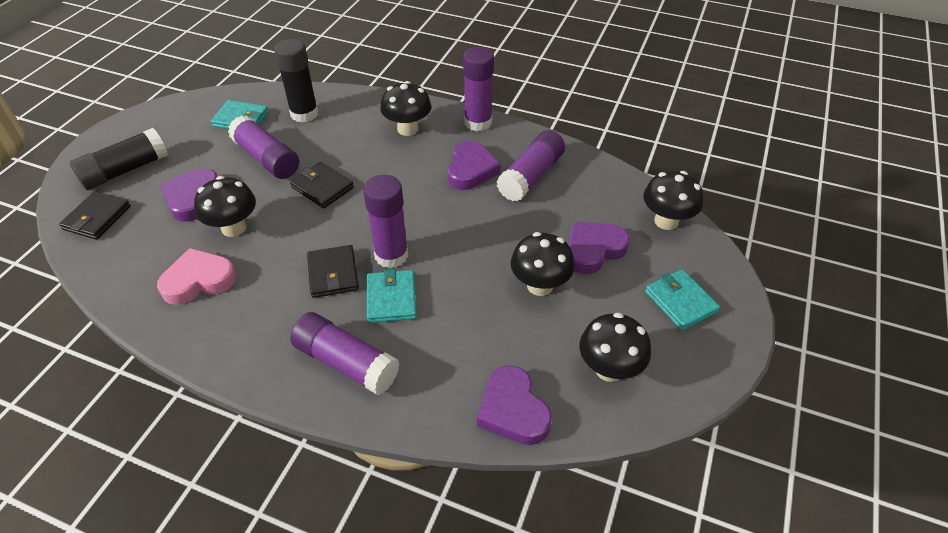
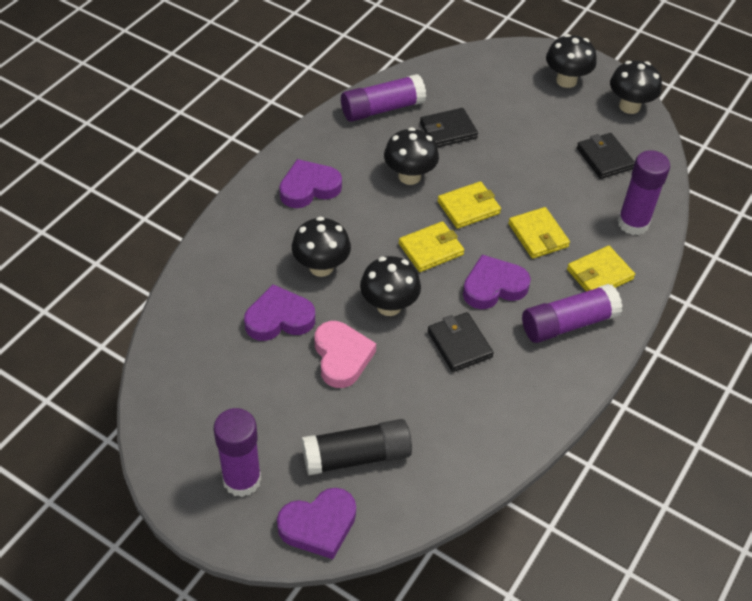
black glue stick: 2 -> 1
purple glue stick: 5 -> 4
turquoise wallet: 3 -> 0
yellow wallet: 0 -> 4

